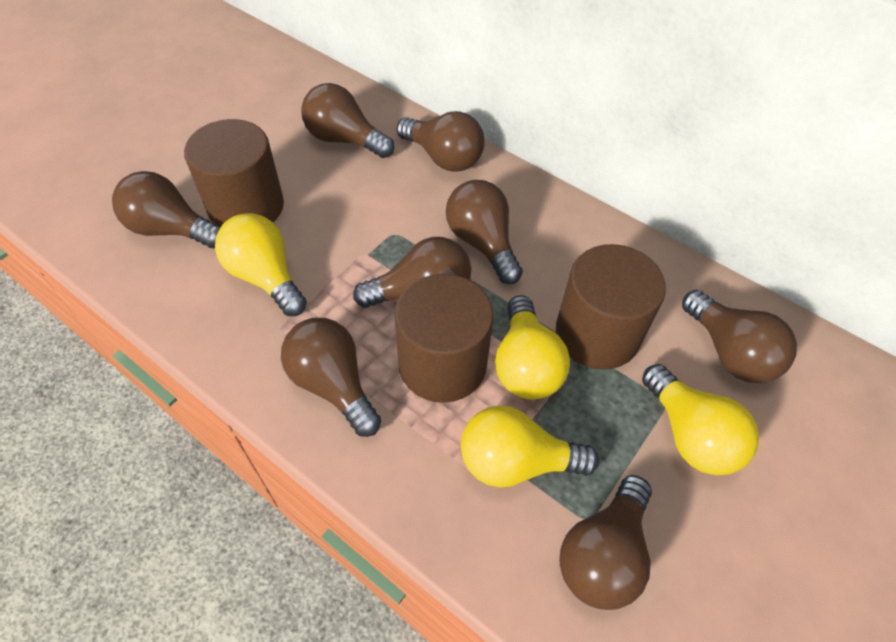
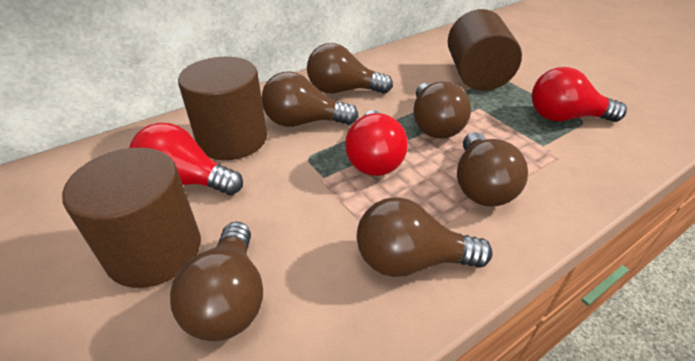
brown light bulb: 8 -> 6
red light bulb: 0 -> 3
yellow light bulb: 4 -> 0

